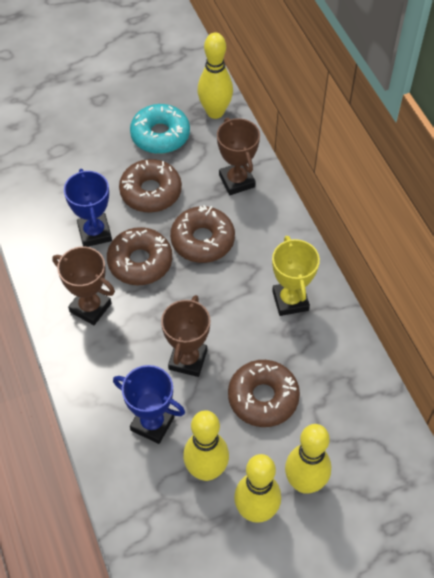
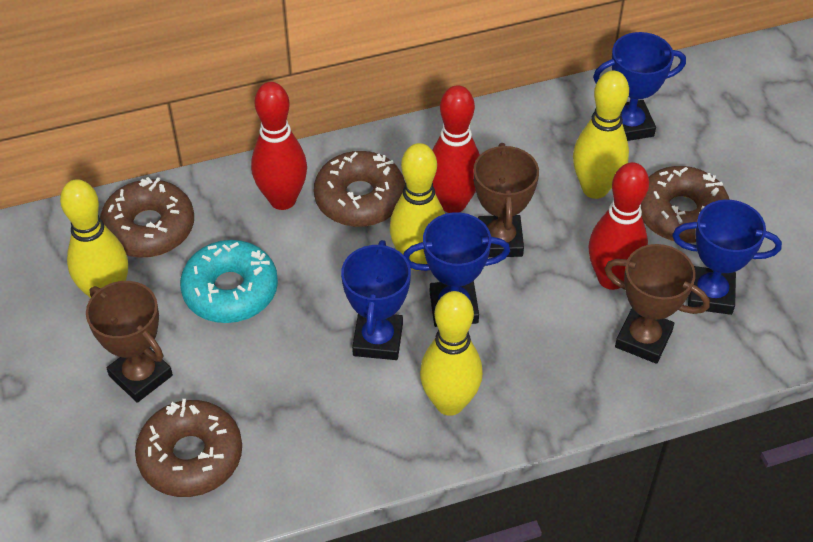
blue trophy: 2 -> 4
red bowling pin: 0 -> 3
yellow trophy: 1 -> 0

